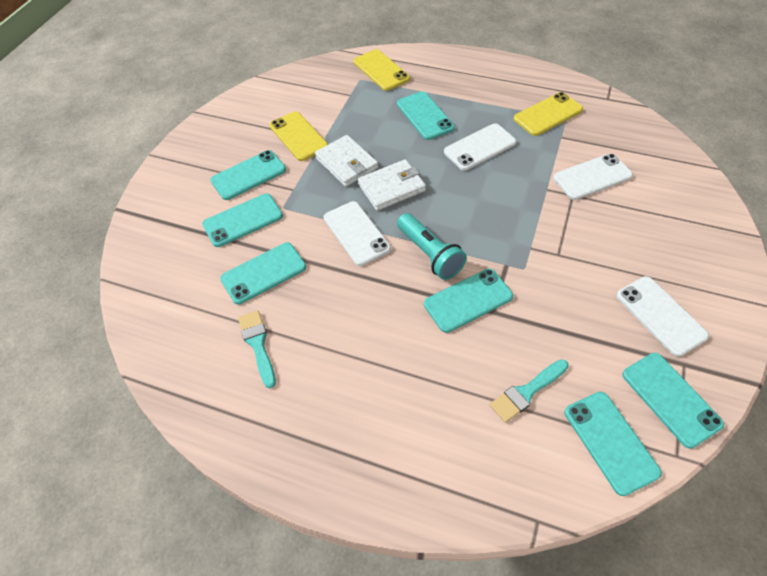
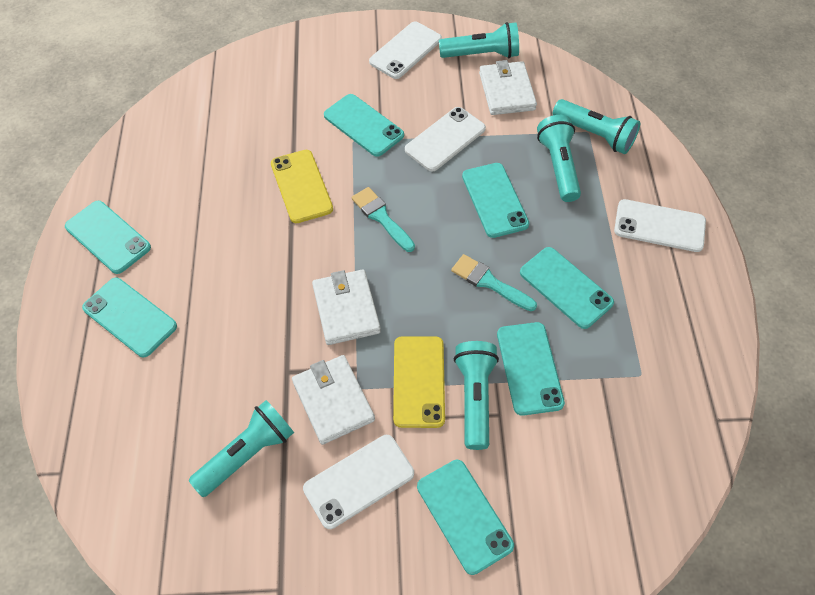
turquoise flashlight: 1 -> 5
white wallet: 2 -> 3
yellow phone: 3 -> 2

